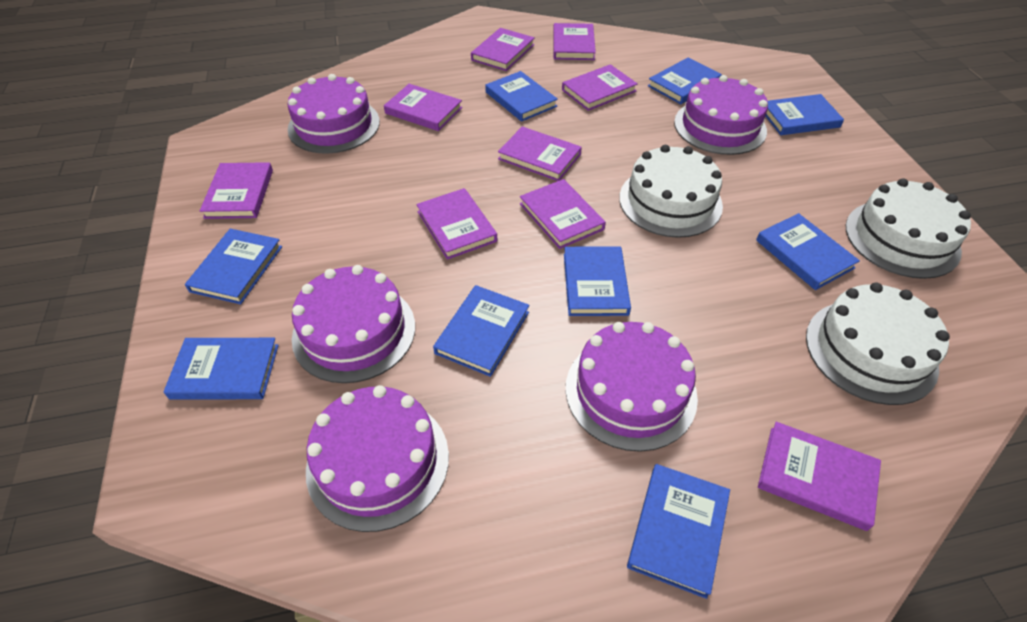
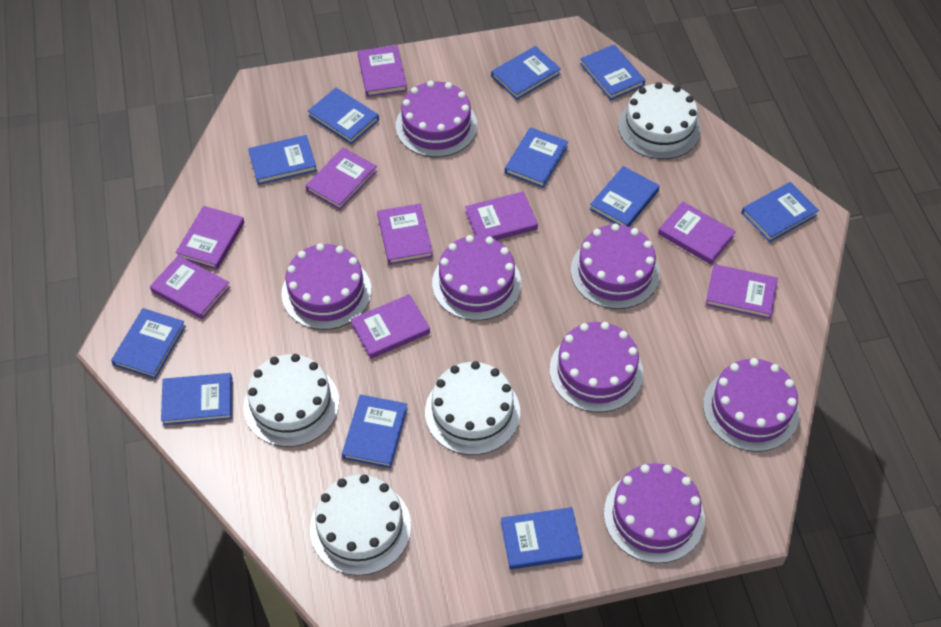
blue book: 9 -> 11
purple cake: 5 -> 7
white cake: 3 -> 4

